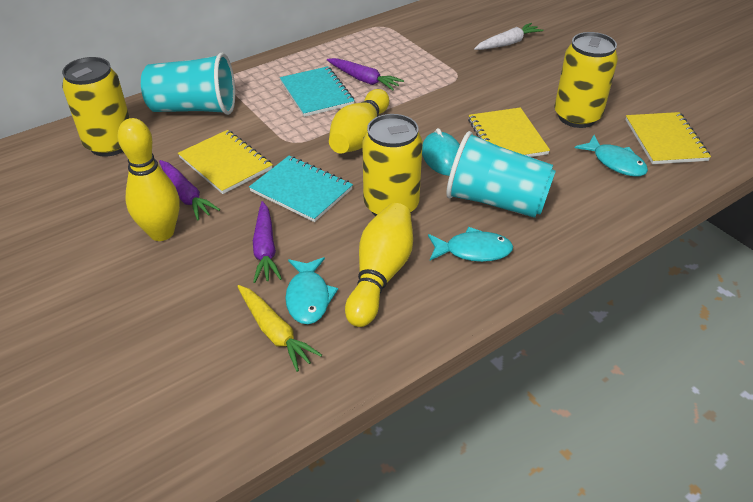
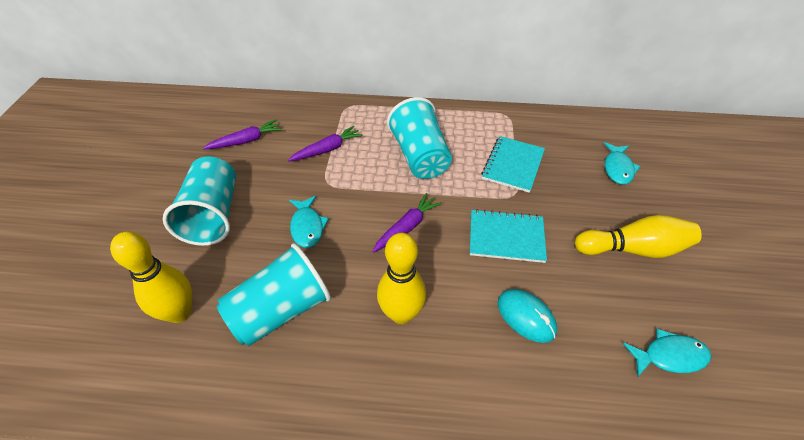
turquoise cup: 2 -> 3
white carrot: 1 -> 0
yellow can: 3 -> 0
yellow carrot: 1 -> 0
yellow notebook: 3 -> 0

